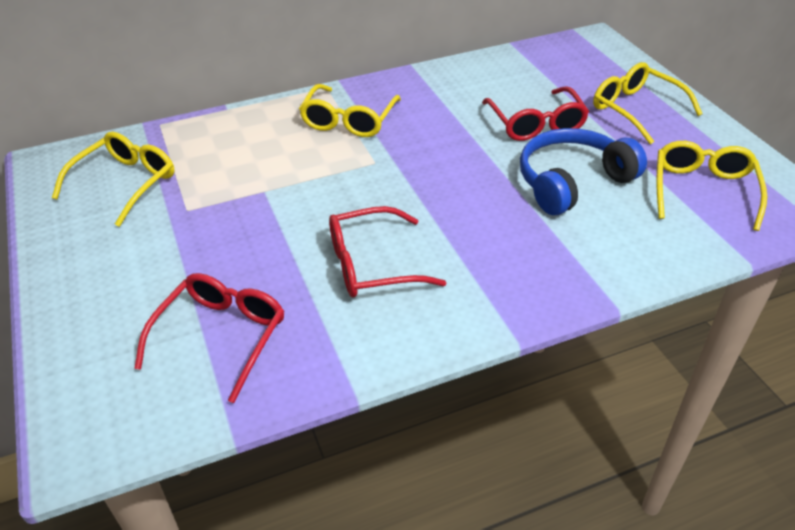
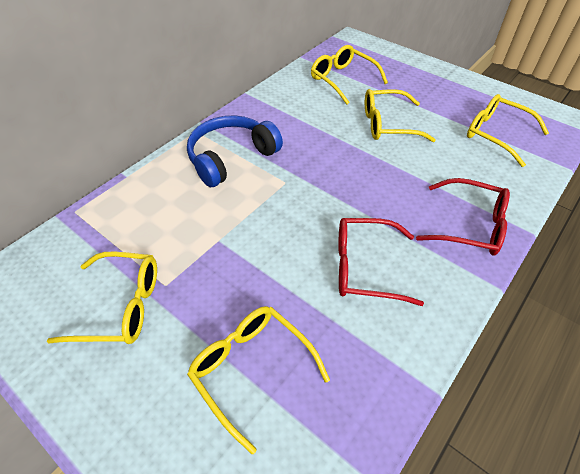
red glasses: 3 -> 2
yellow glasses: 4 -> 5

